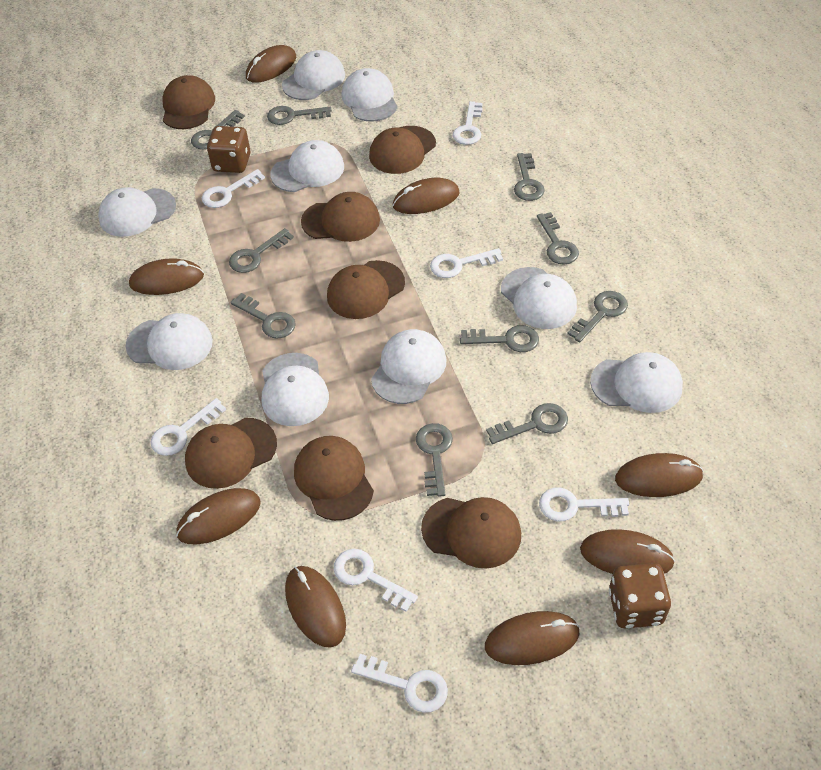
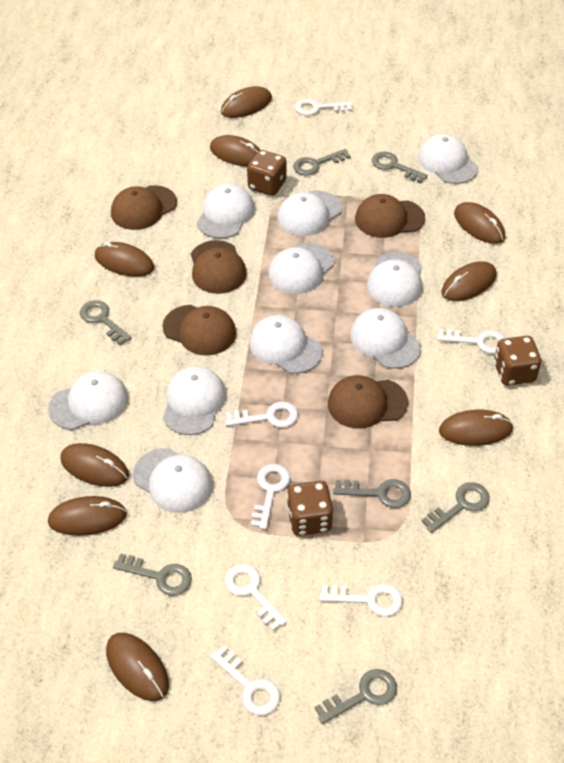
brown cap: 7 -> 5
brown dice: 2 -> 3
brown mouse: 8 -> 9
grey key: 10 -> 7
white cap: 9 -> 10

